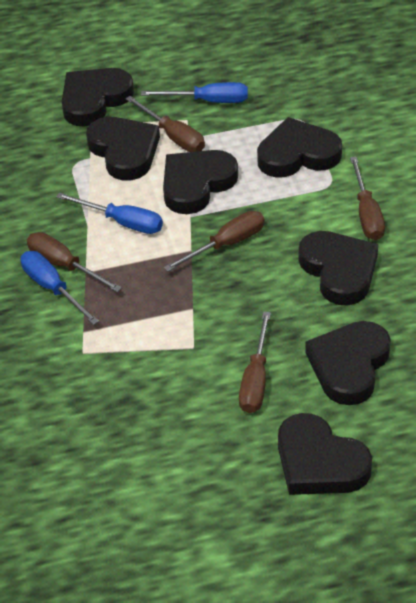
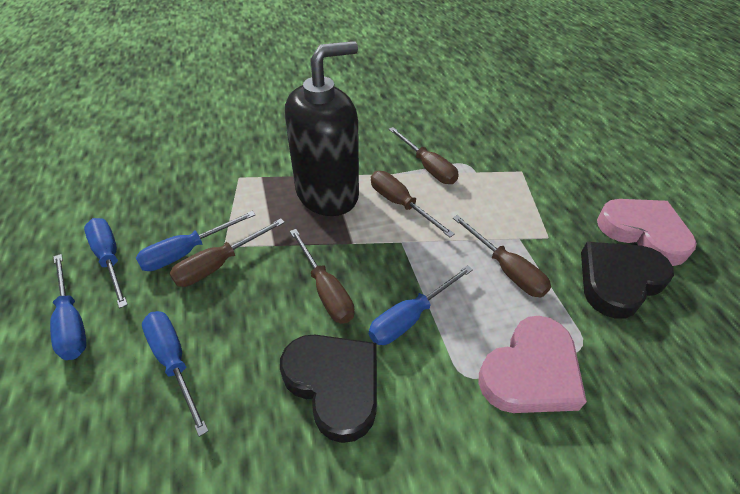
black heart: 7 -> 2
black soap dispenser: 0 -> 1
blue screwdriver: 3 -> 5
pink heart: 0 -> 2

